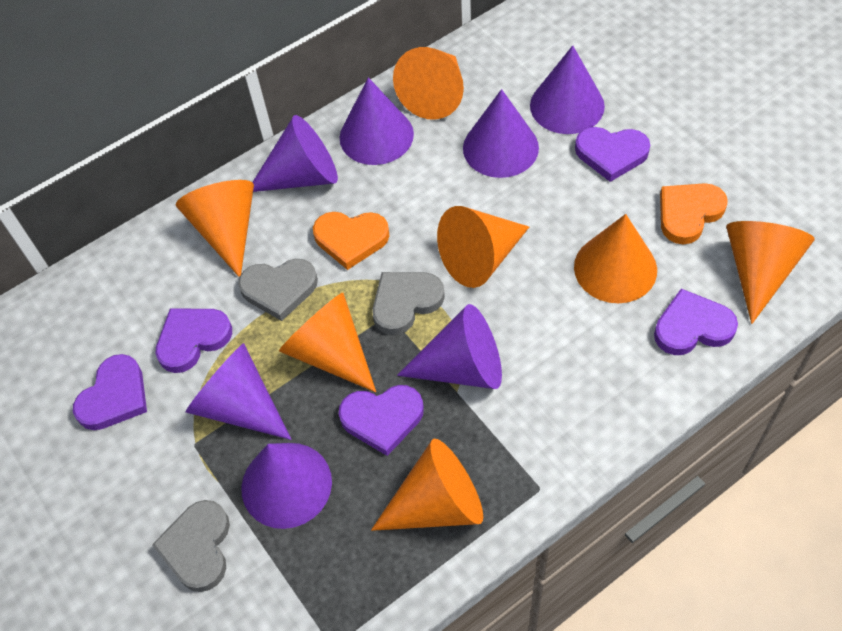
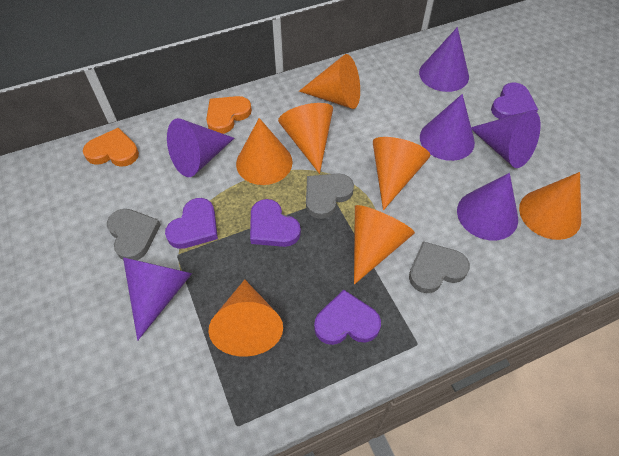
purple cone: 7 -> 6
purple heart: 5 -> 4

